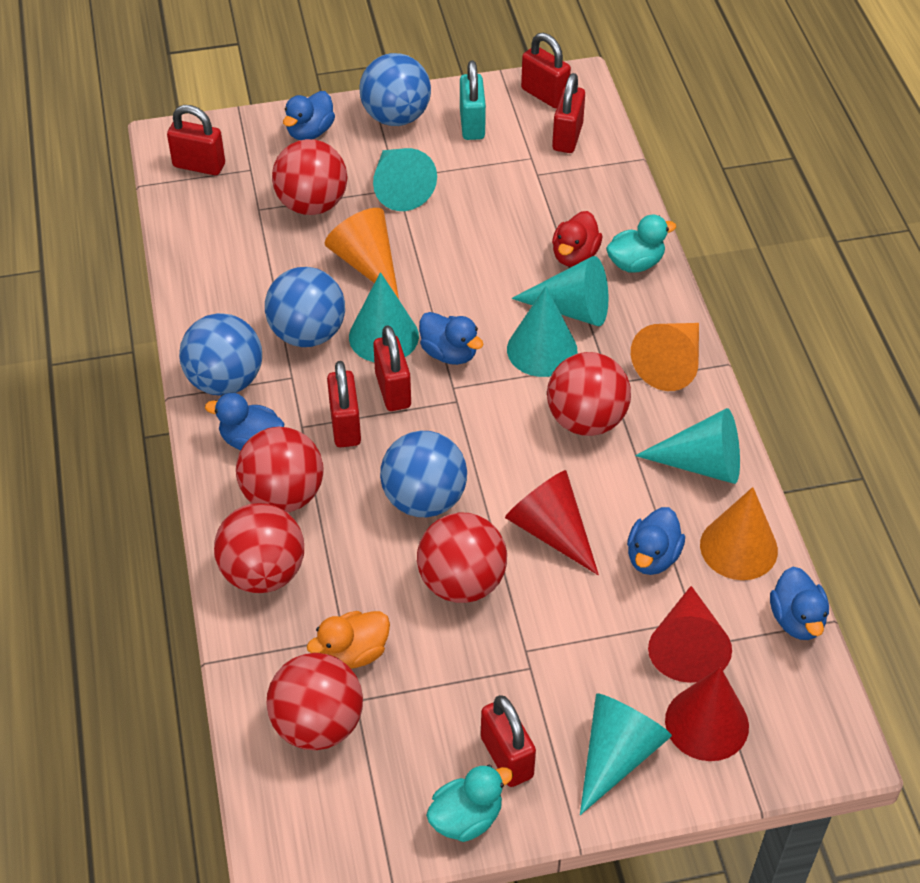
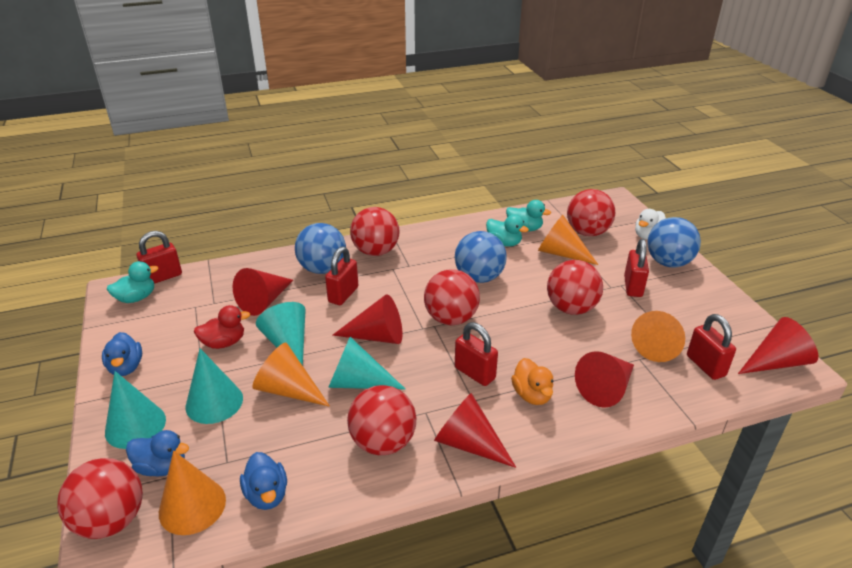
blue ball: 4 -> 3
blue duck: 5 -> 3
orange cone: 3 -> 4
red cone: 3 -> 5
red padlock: 6 -> 5
turquoise cone: 6 -> 4
turquoise duck: 2 -> 3
turquoise padlock: 1 -> 0
white duck: 0 -> 1

